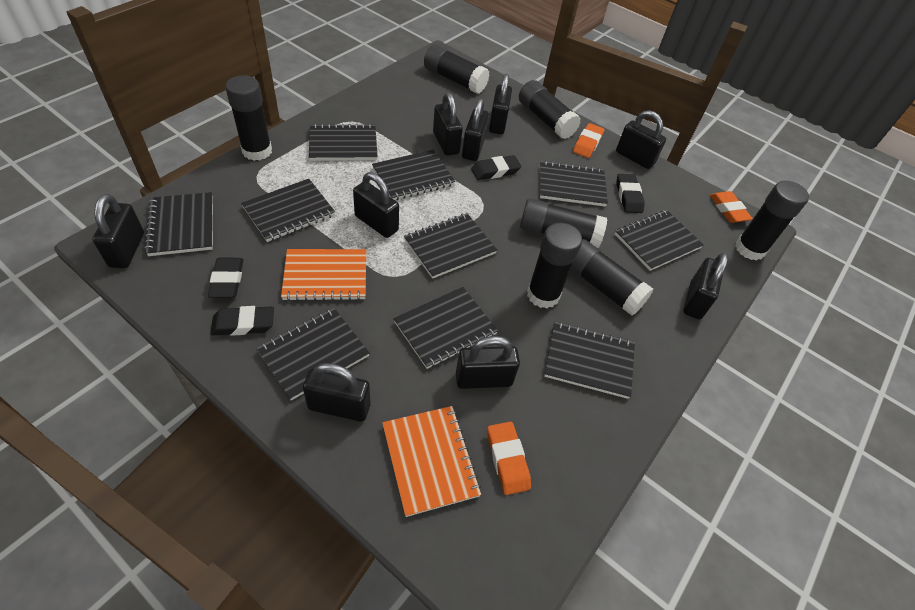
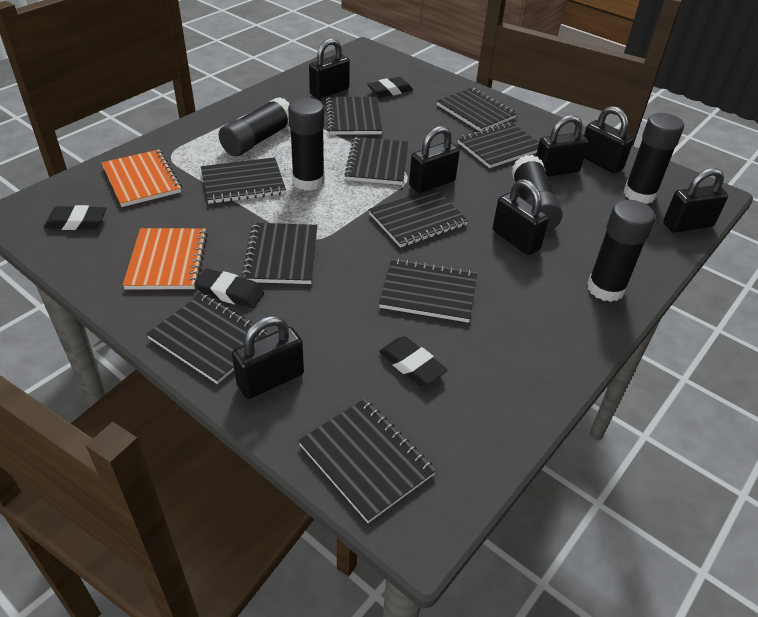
black glue stick: 7 -> 5
black padlock: 9 -> 7
orange eraser: 3 -> 0

